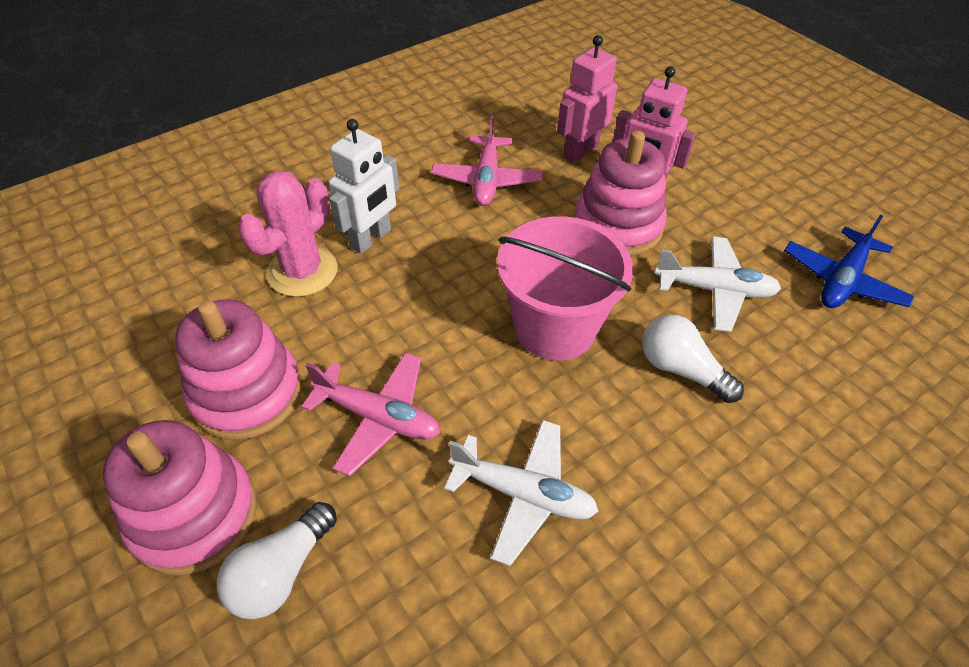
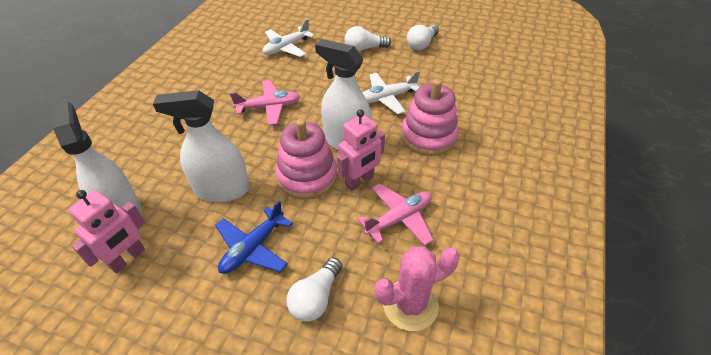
pink bucket: 1 -> 0
pink stacking toy: 3 -> 2
white light bulb: 2 -> 3
white robot: 1 -> 0
white spray bottle: 0 -> 3

